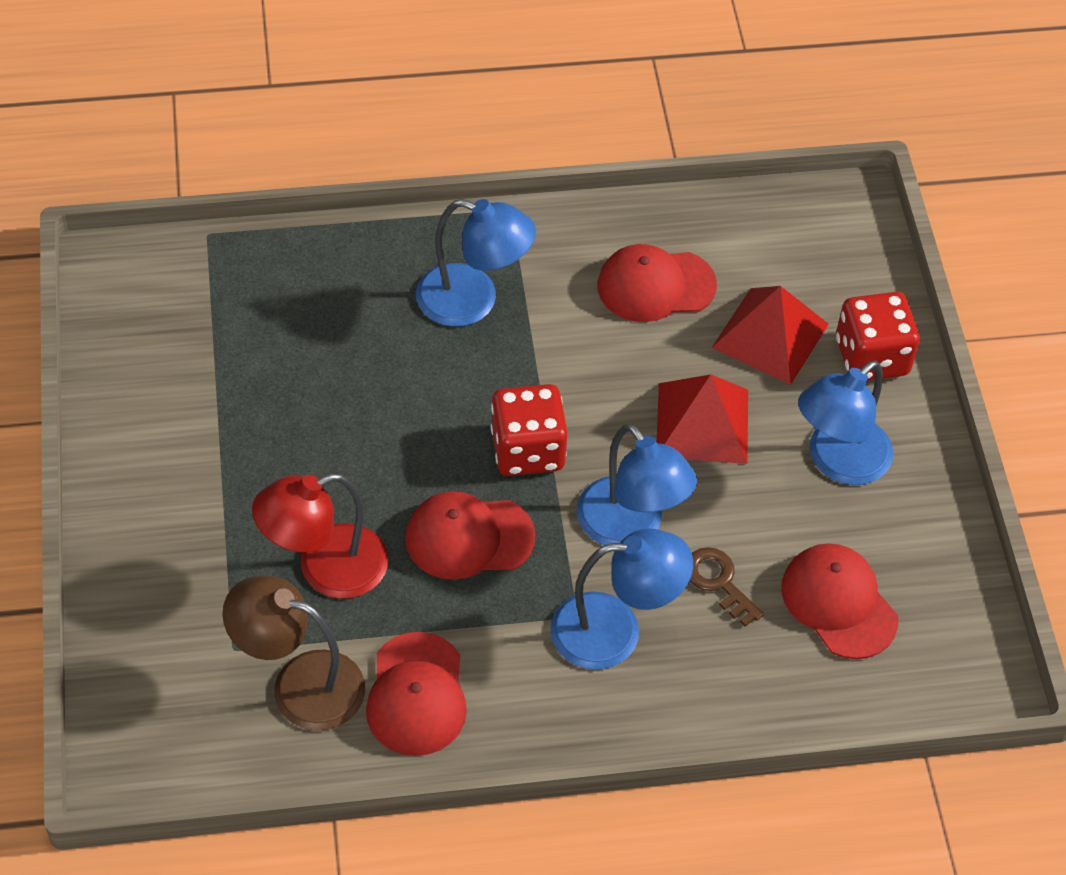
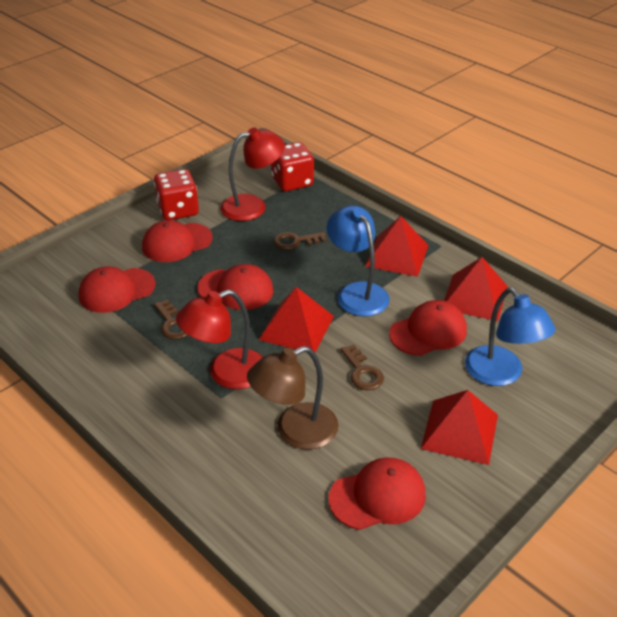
blue lamp: 4 -> 2
brown key: 1 -> 3
red cap: 4 -> 5
red lamp: 1 -> 2
red pyramid: 2 -> 4

